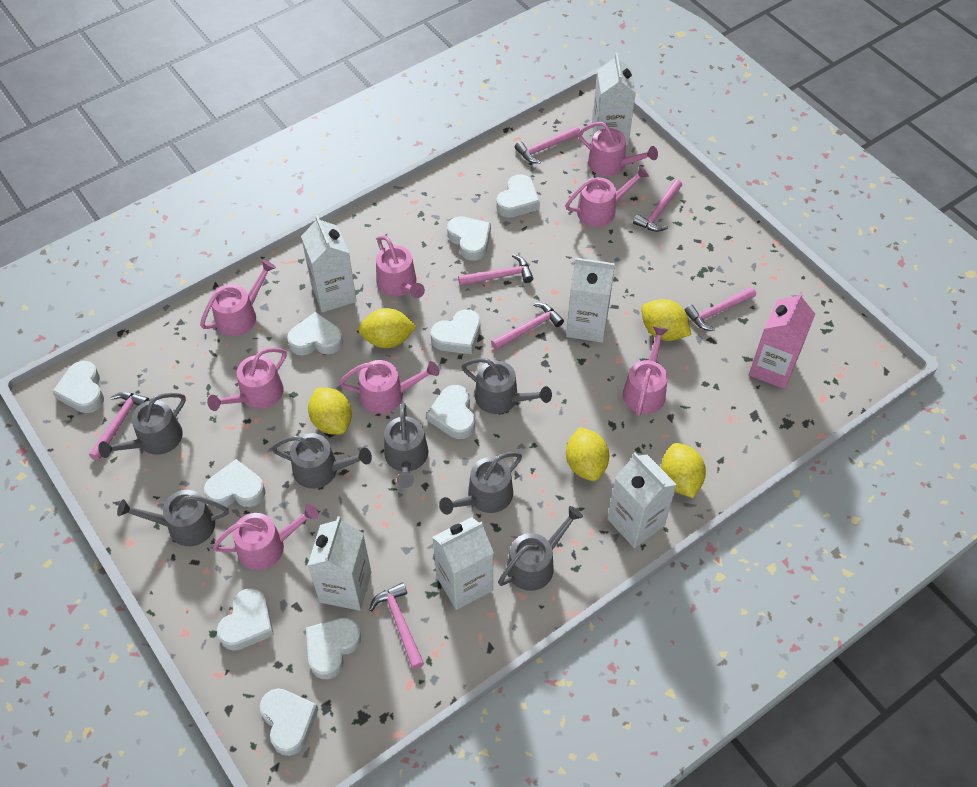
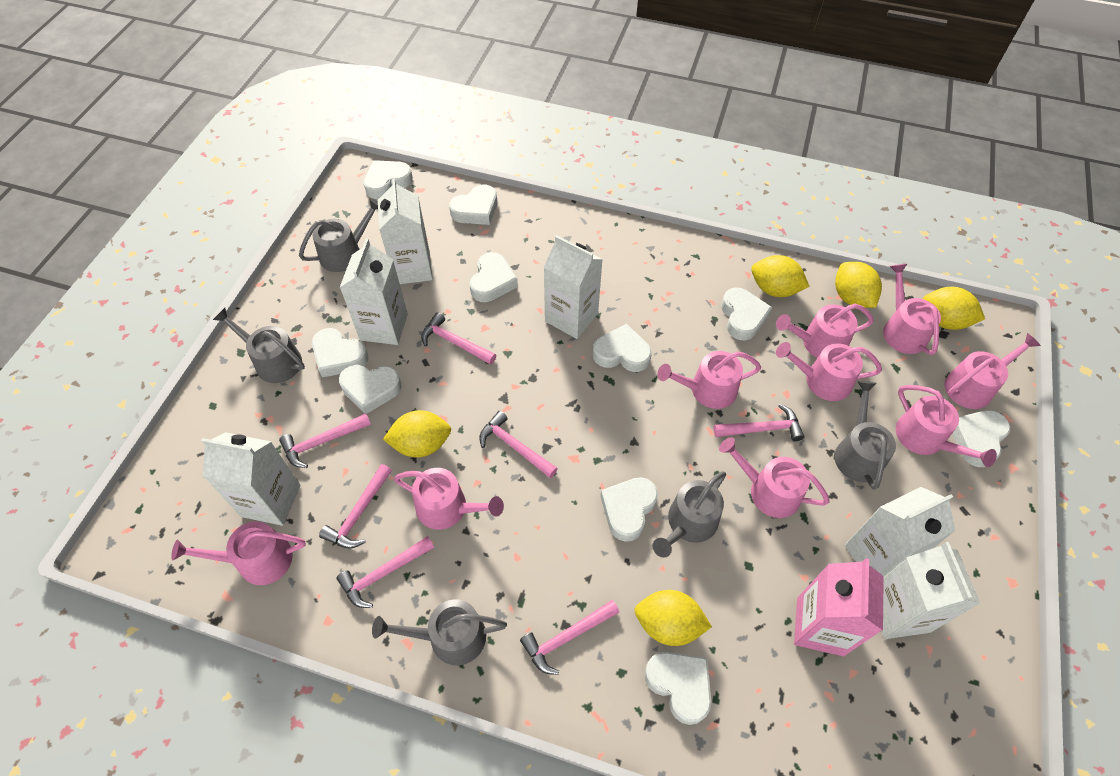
grey watering can: 7 -> 5
pink watering can: 8 -> 9

